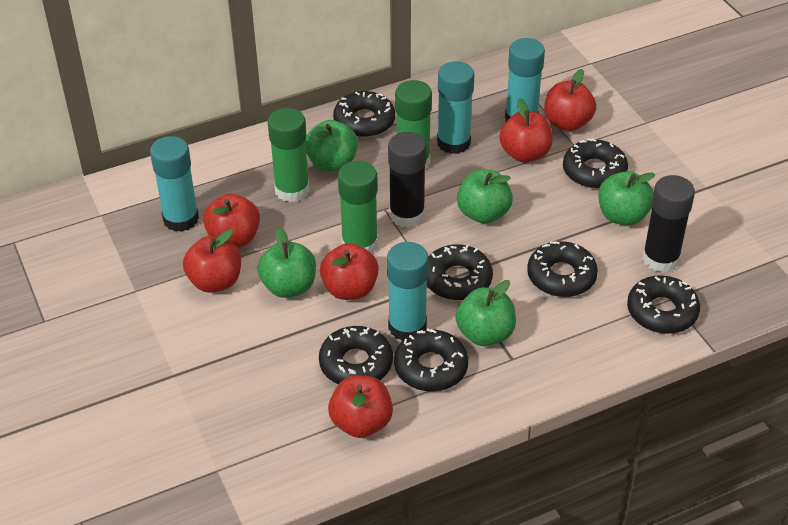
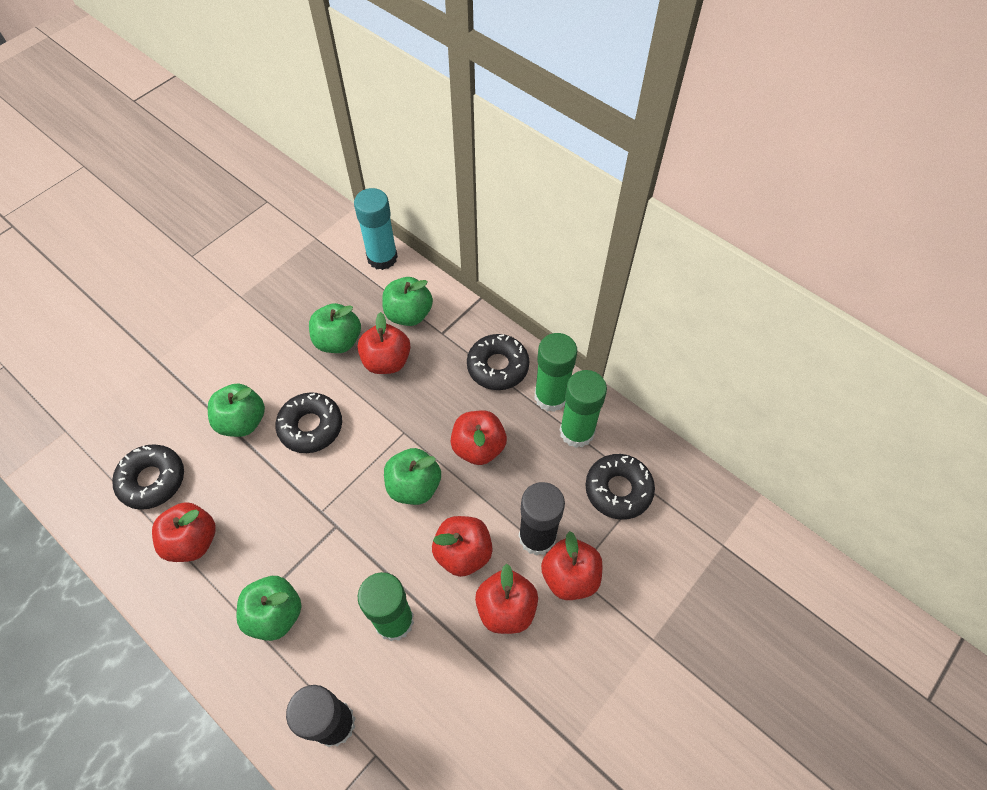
black donut: 7 -> 4
turquoise glue stick: 4 -> 1

